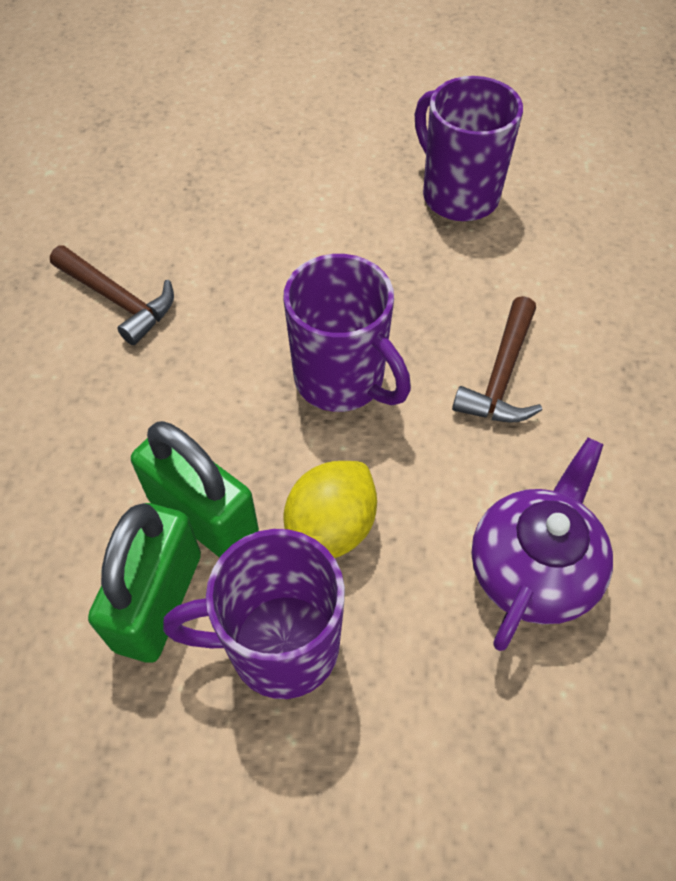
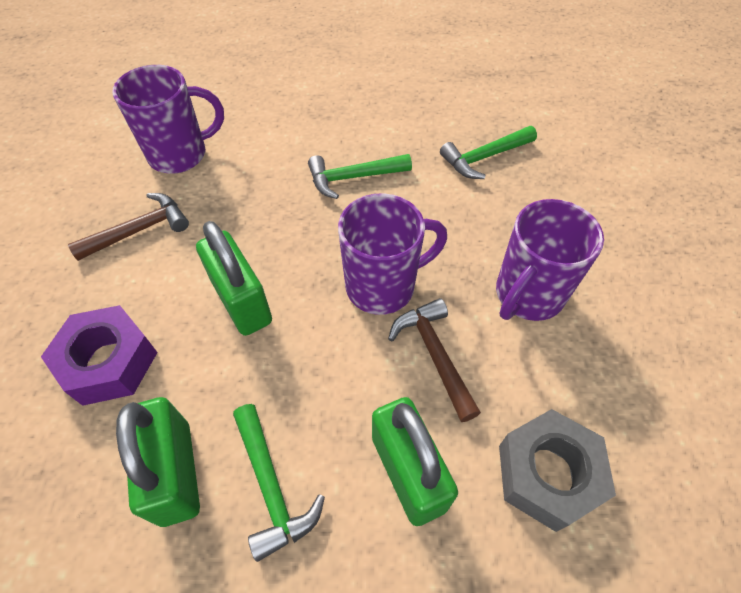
green hammer: 0 -> 3
green padlock: 2 -> 3
grey nut: 0 -> 1
purple nut: 0 -> 1
purple teapot: 1 -> 0
yellow lemon: 1 -> 0

